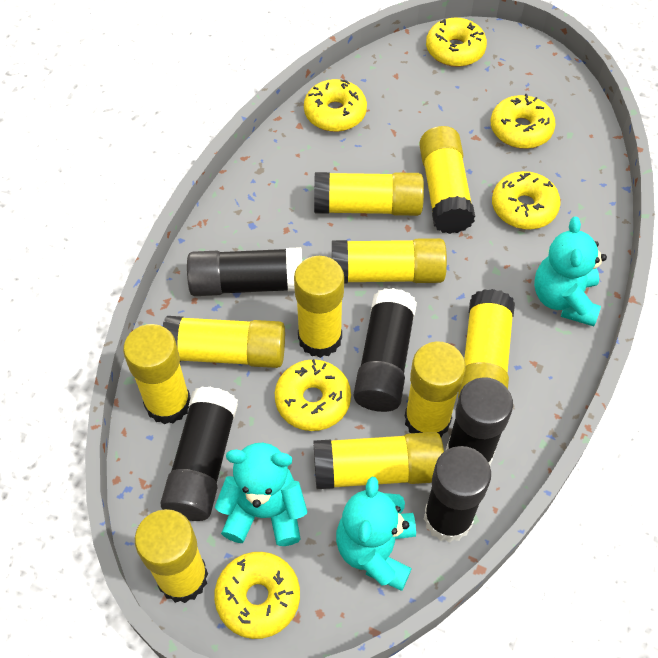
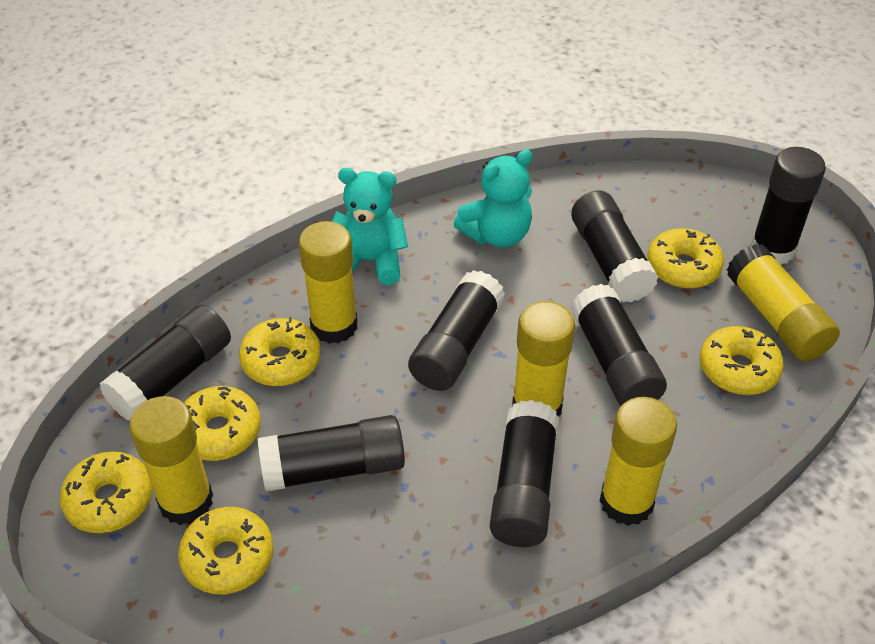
black glue stick: 5 -> 7
turquoise teddy bear: 3 -> 2
yellow glue stick: 10 -> 5

